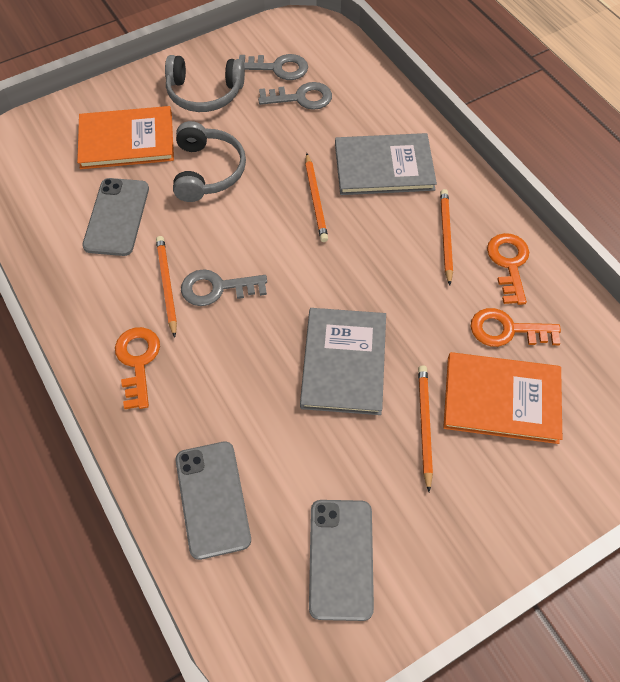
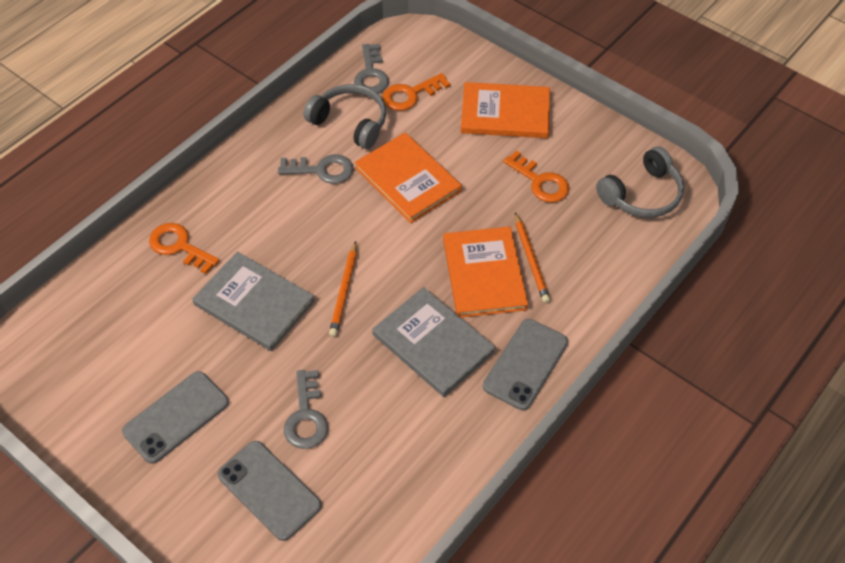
orange book: 2 -> 3
orange pencil: 4 -> 2

